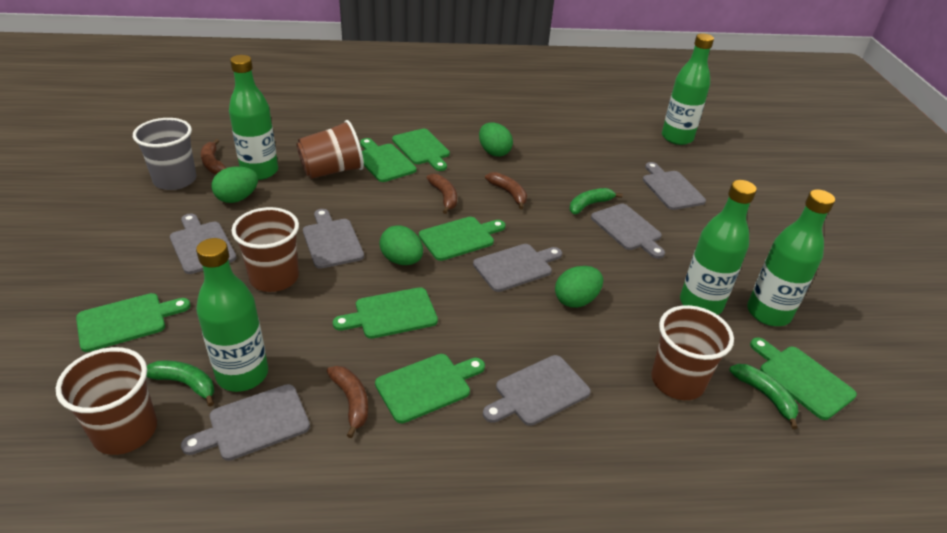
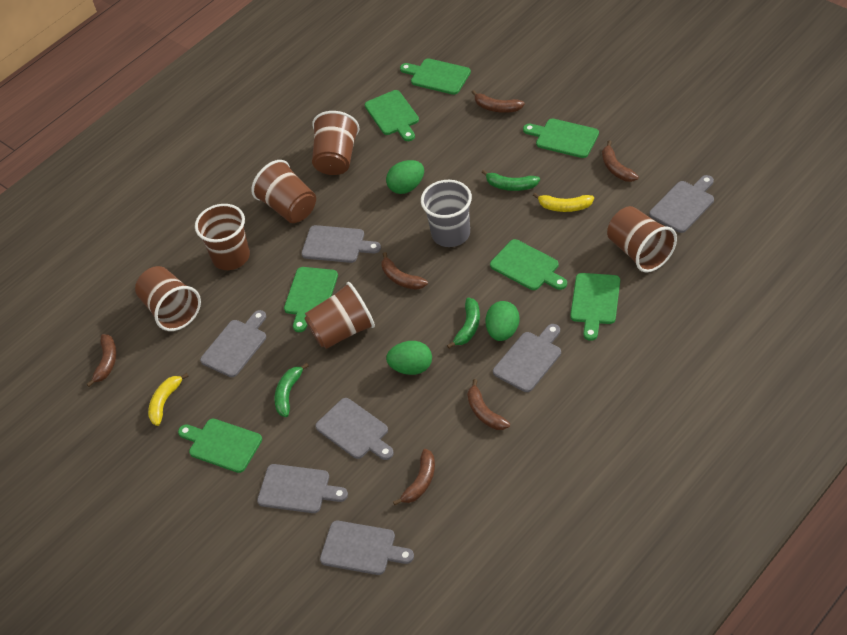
brown banana: 4 -> 6
brown cup: 4 -> 6
green bottle: 5 -> 0
green egg: 4 -> 3
yellow banana: 0 -> 2

